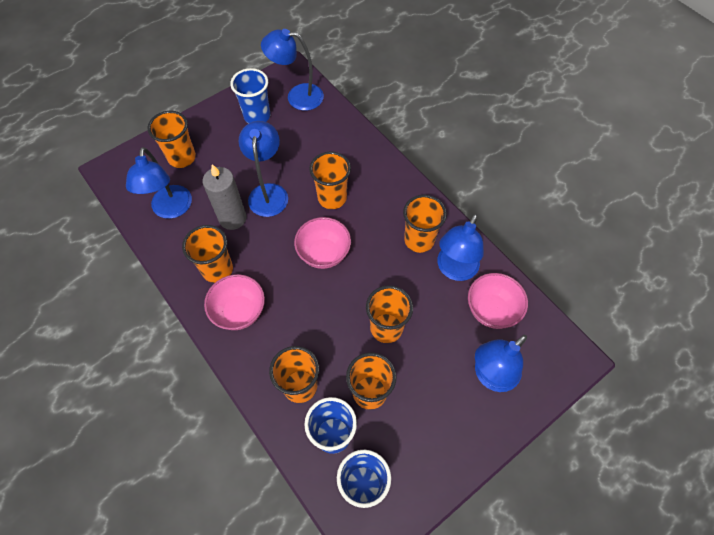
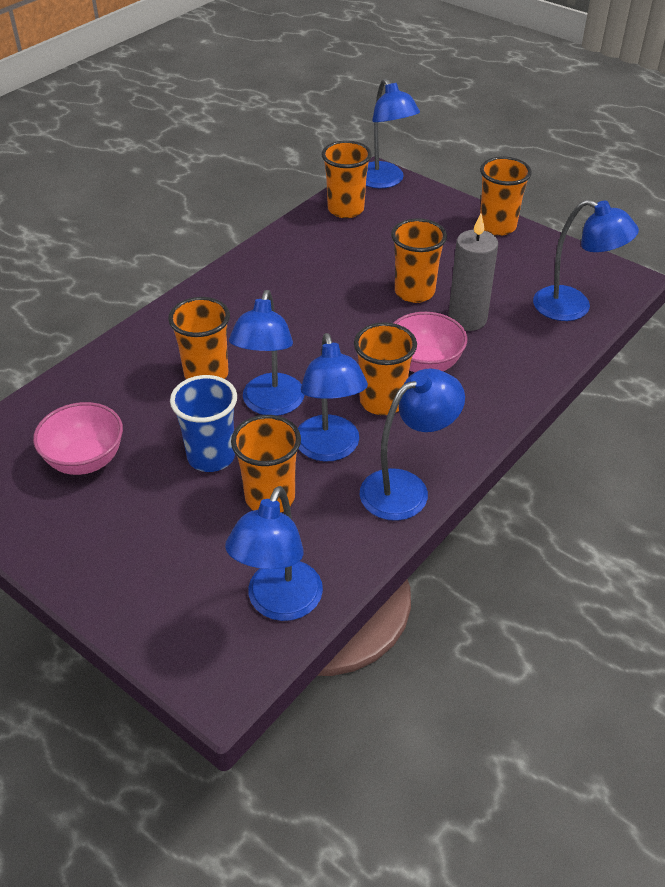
blue cup: 3 -> 1
blue lamp: 5 -> 6
orange cup: 7 -> 6
pink bowl: 3 -> 2

